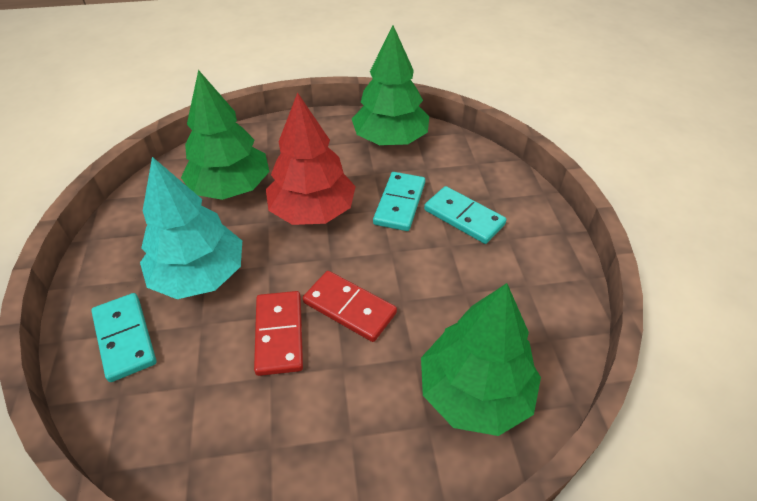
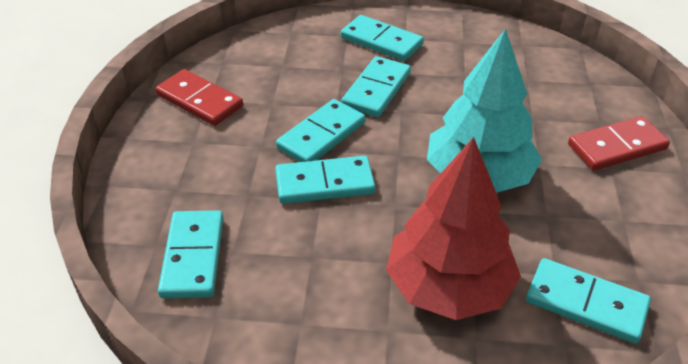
green tree: 3 -> 0
turquoise domino: 3 -> 6

